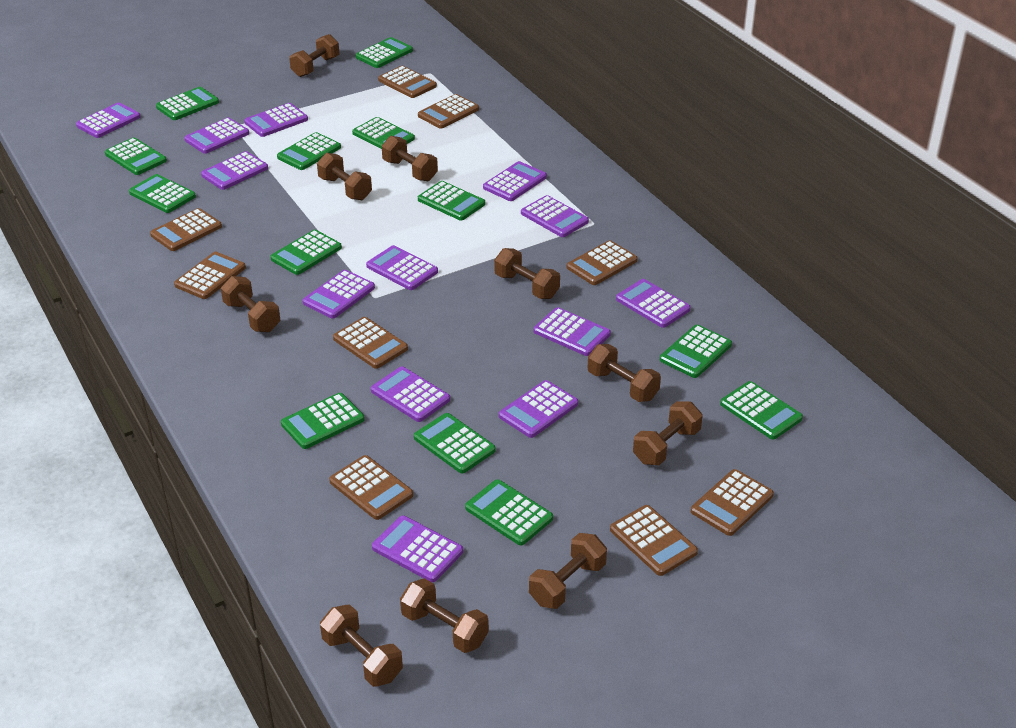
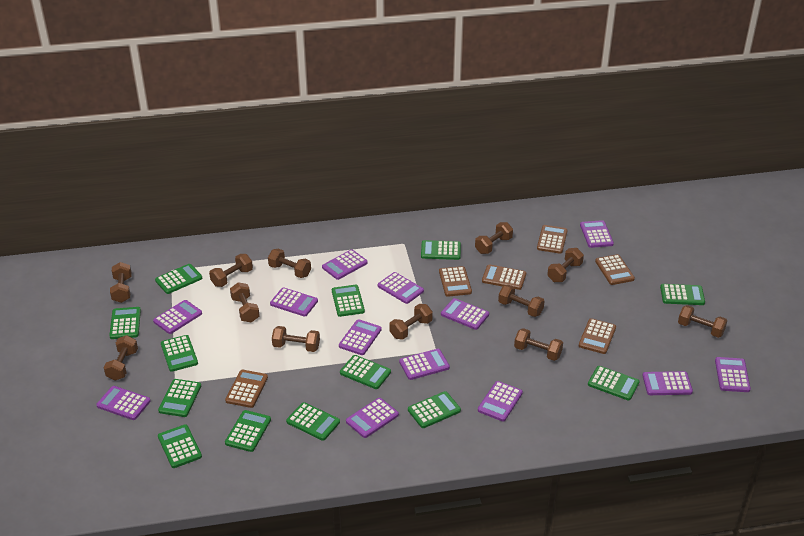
brown calculator: 9 -> 6
brown dumbbell: 10 -> 12

